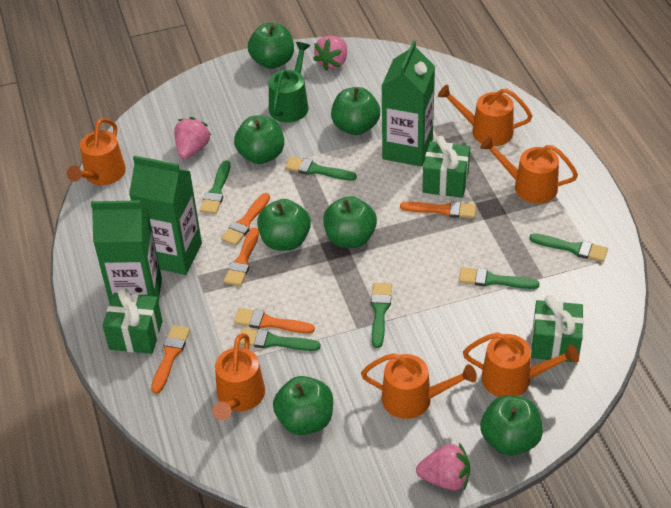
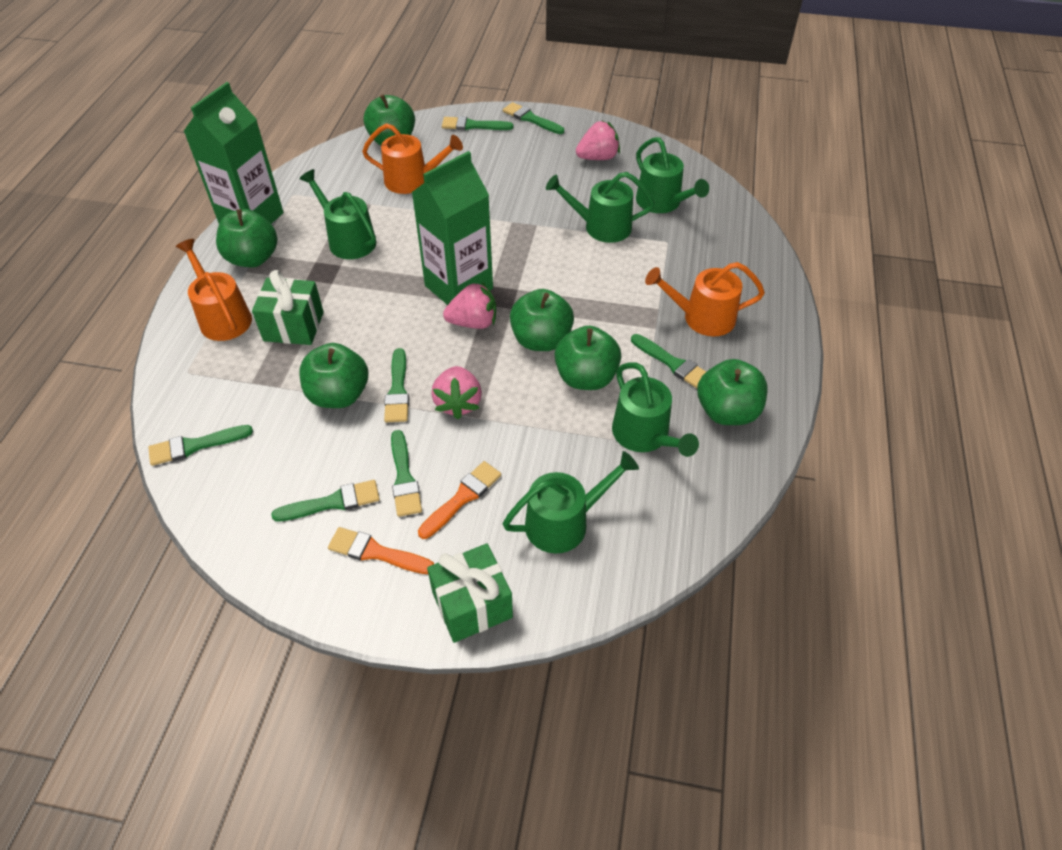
green apple: 7 -> 6
green brush: 6 -> 7
green carton: 3 -> 2
green gift: 3 -> 2
green watering can: 1 -> 5
orange brush: 5 -> 2
orange watering can: 6 -> 3

